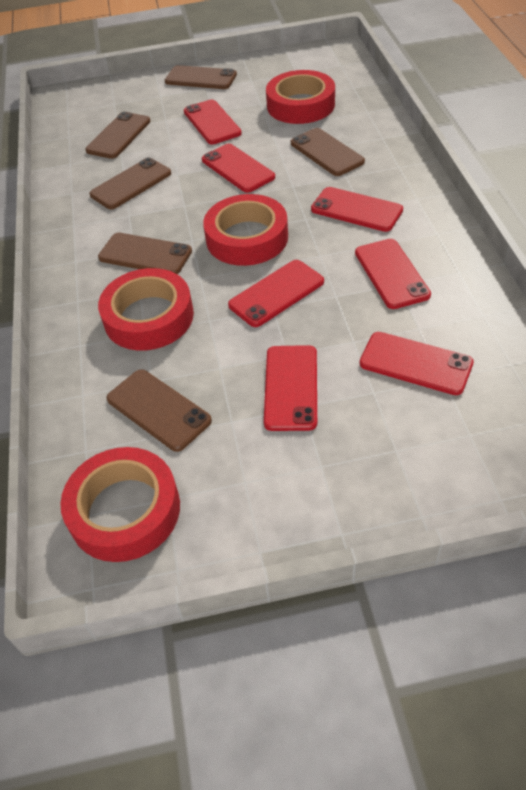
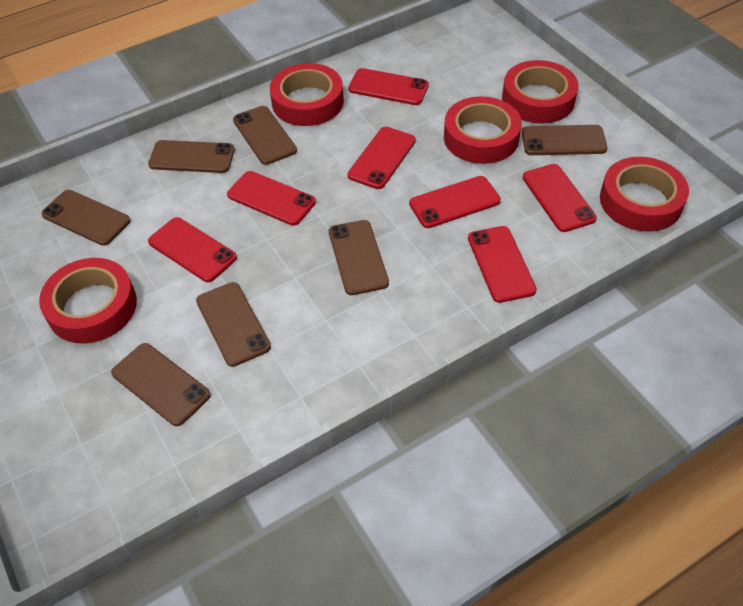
brown phone: 6 -> 7
red tape: 4 -> 5

